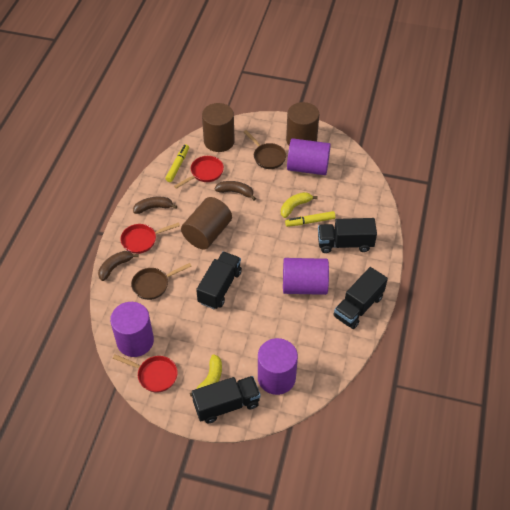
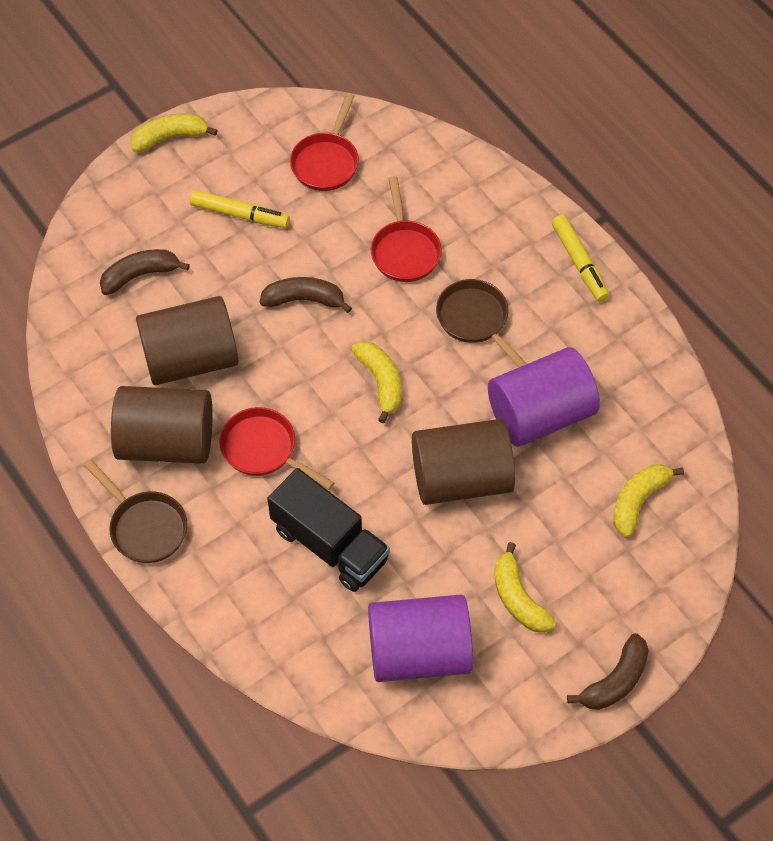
black truck: 4 -> 1
purple cylinder: 4 -> 2
yellow banana: 2 -> 4

